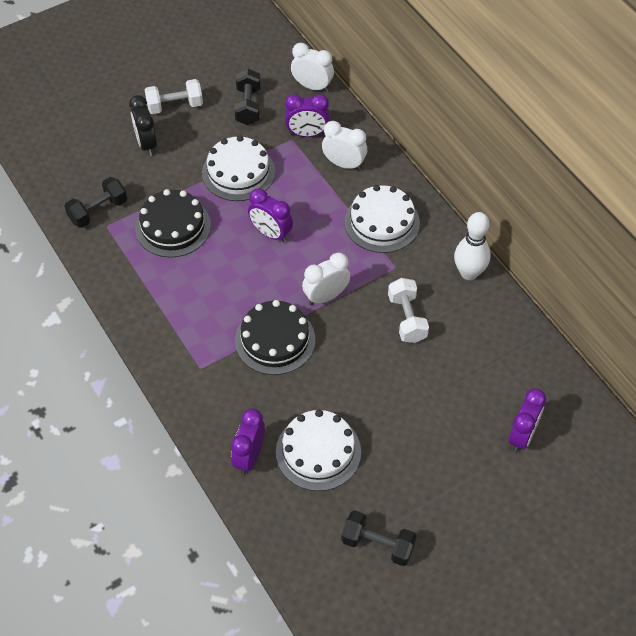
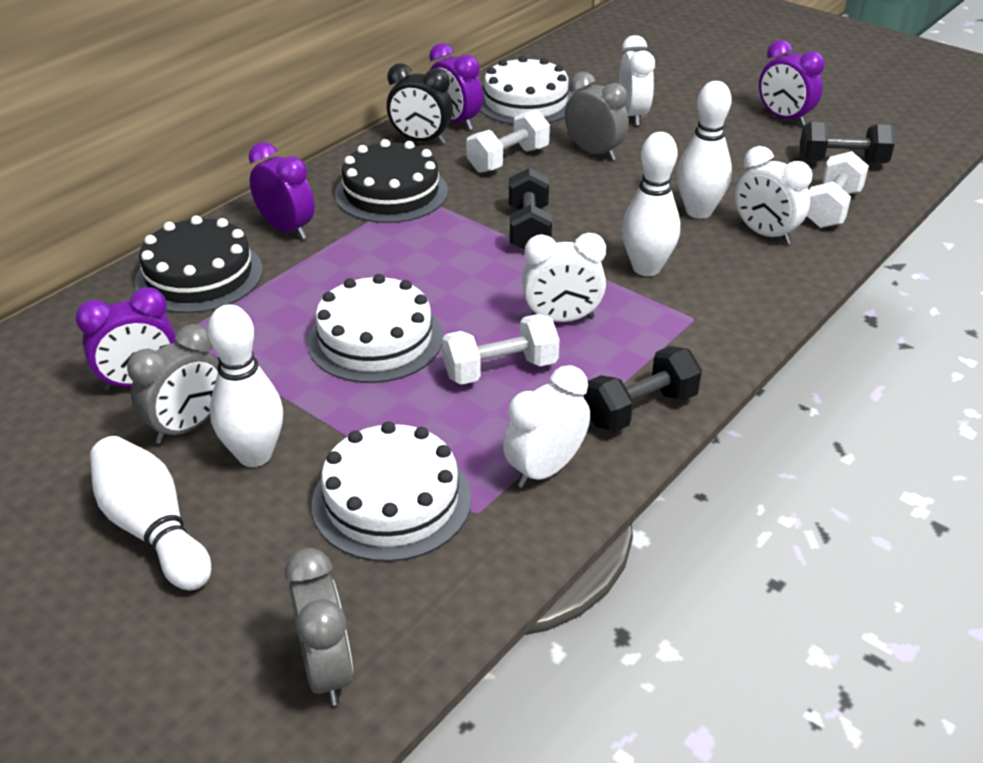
grey clock: 0 -> 3
white bowling pin: 1 -> 4
white clock: 3 -> 4
white dumbbell: 2 -> 3

